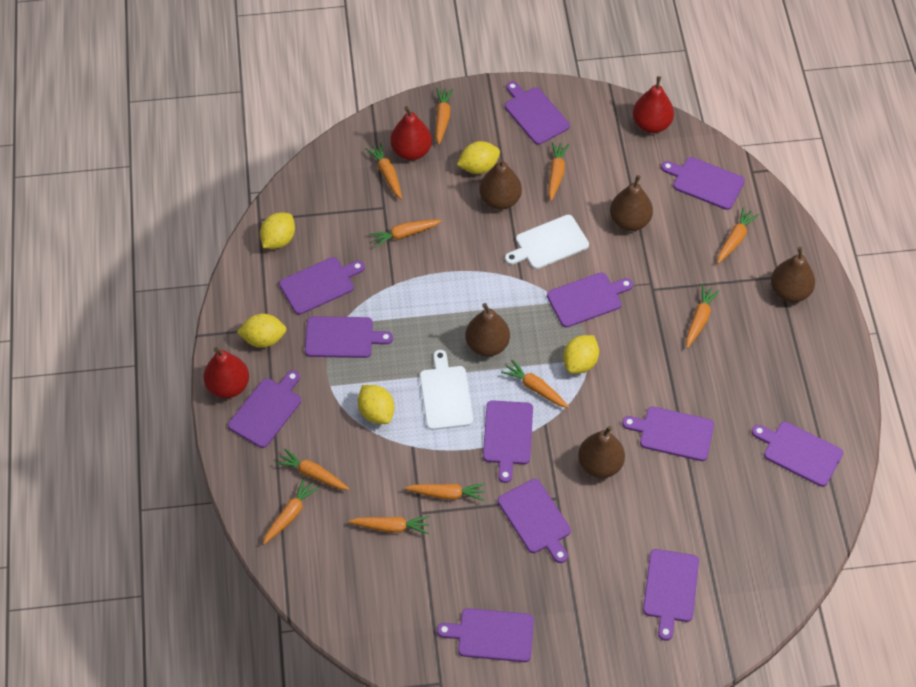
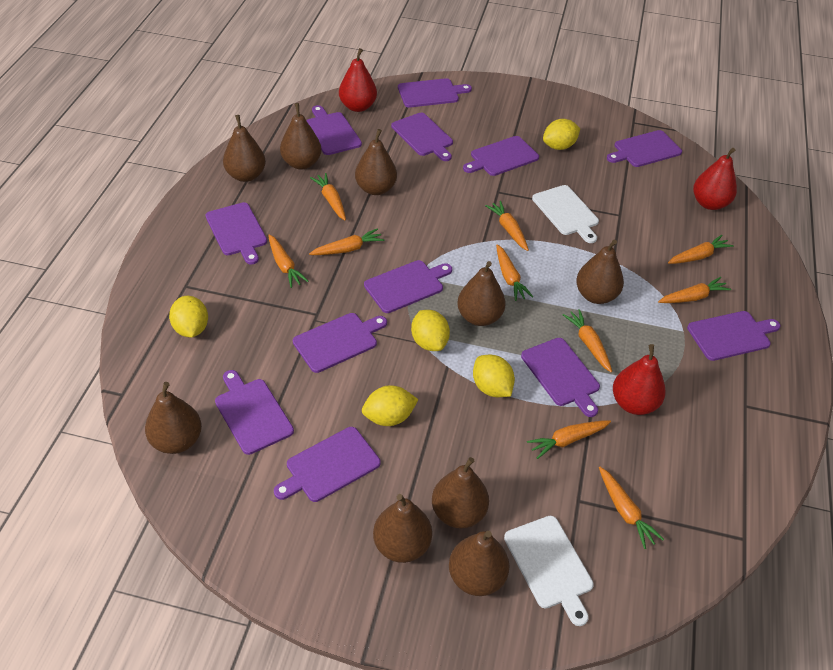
brown pear: 5 -> 9
orange carrot: 11 -> 10

